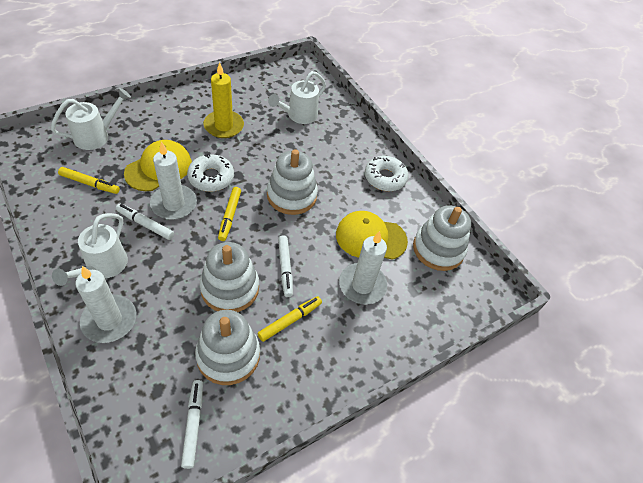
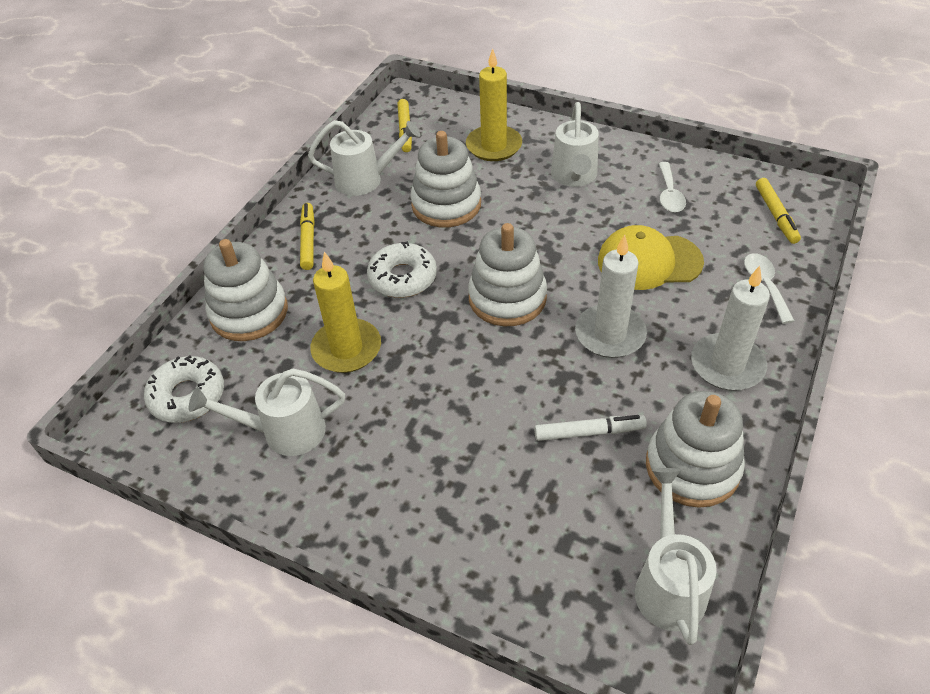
white candle: 3 -> 2
white marker: 3 -> 1
white spoon: 0 -> 2
white watering can: 3 -> 4
yellow candle: 1 -> 2
yellow cap: 2 -> 1

